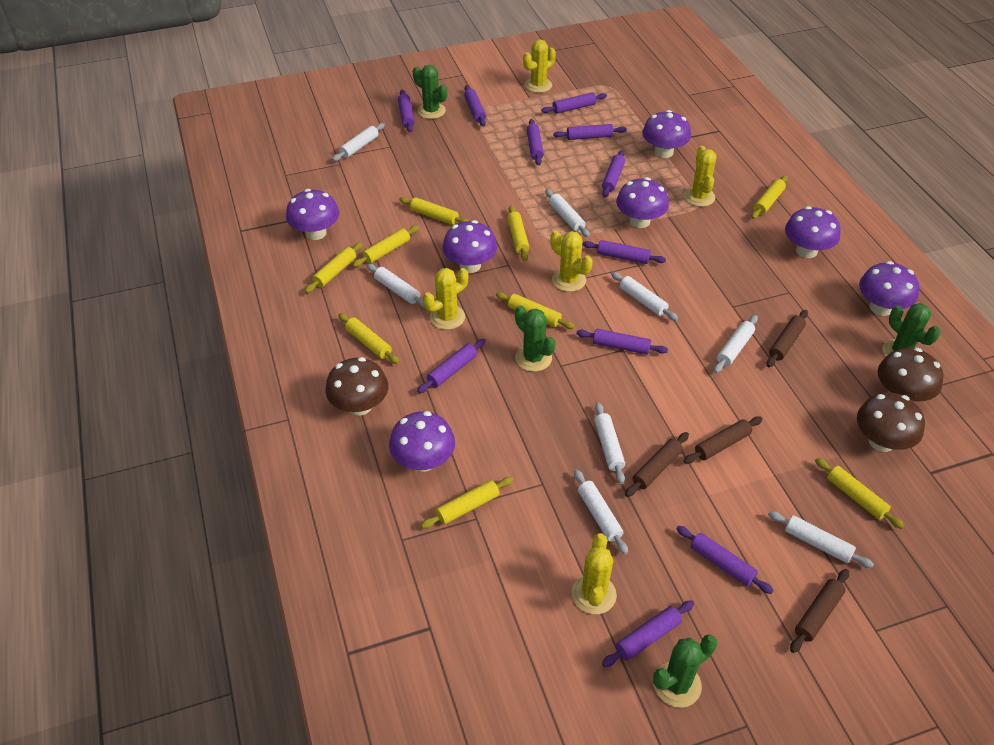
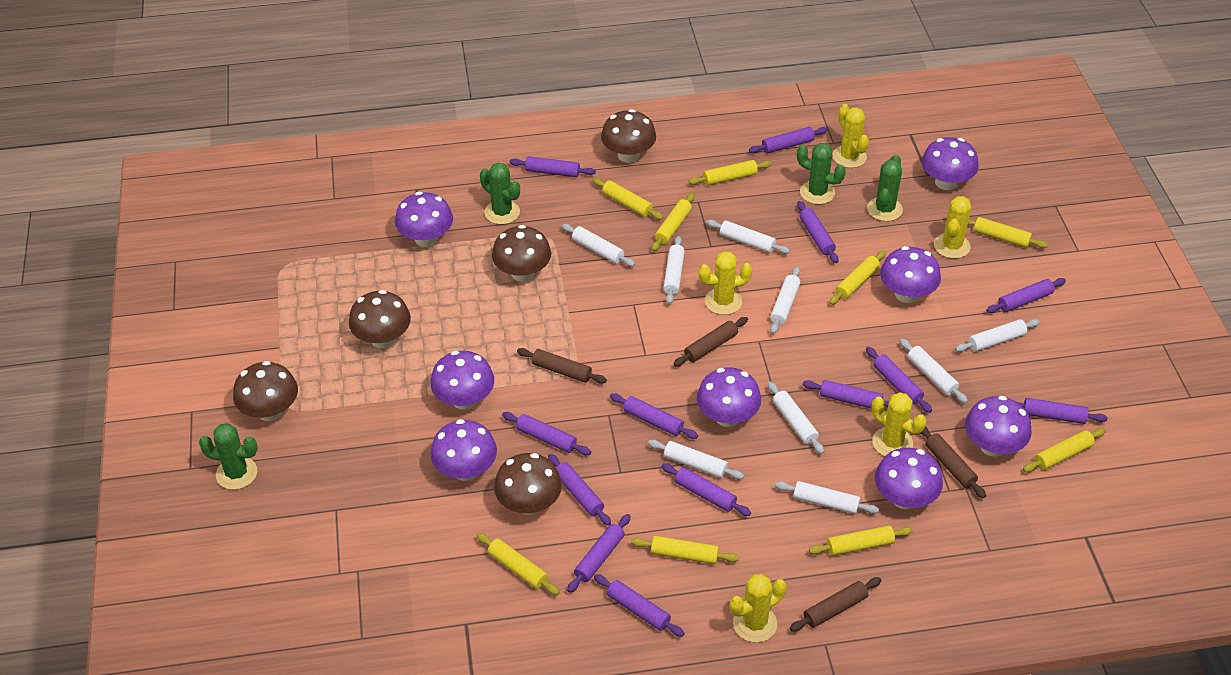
brown mushroom: 3 -> 5
purple mushroom: 7 -> 8
purple rolling pin: 11 -> 13
white rolling pin: 8 -> 9

